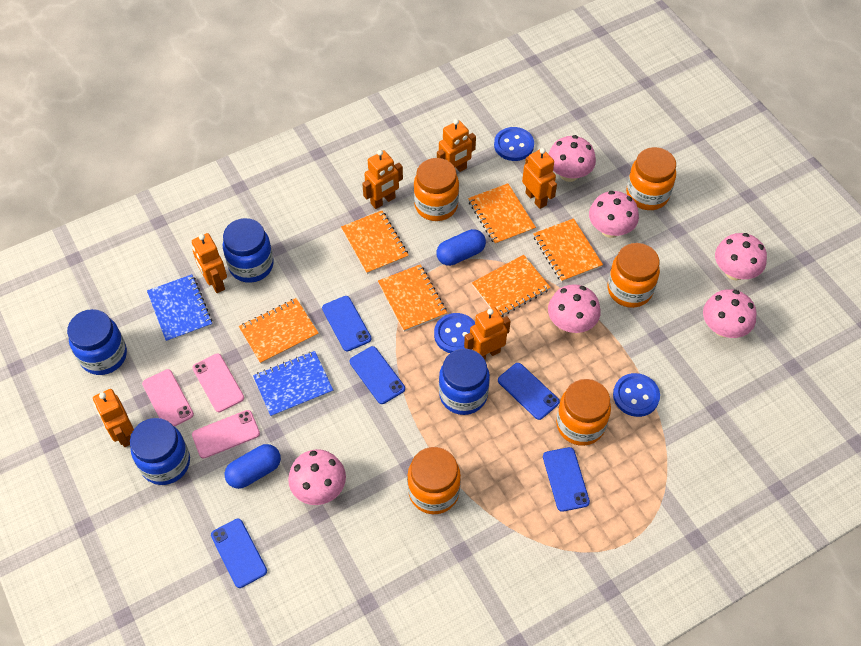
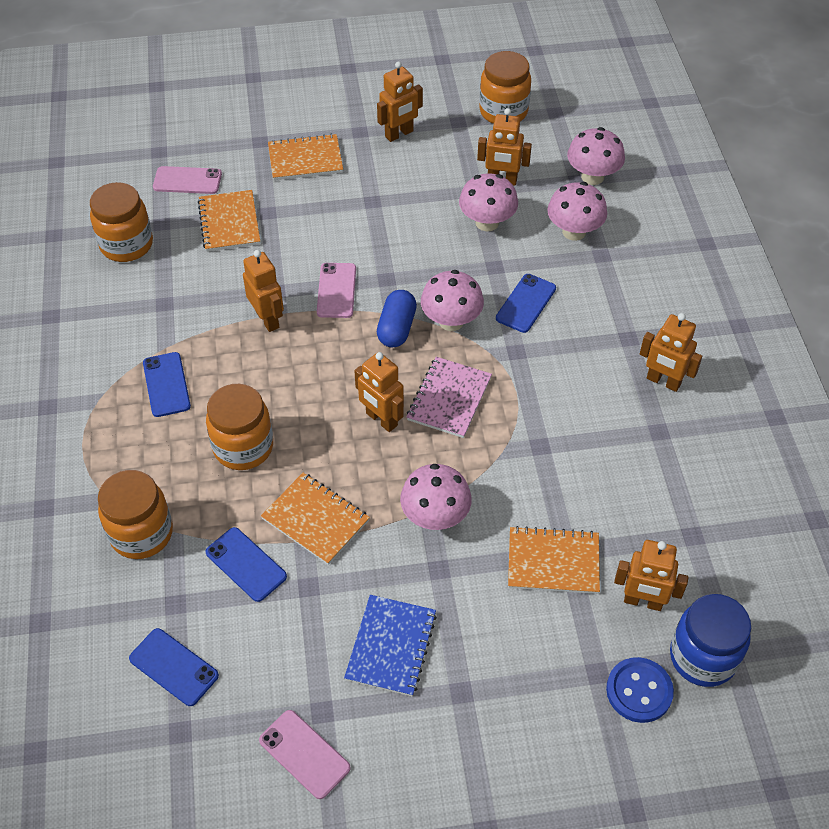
blue button: 3 -> 1
blue capsule: 2 -> 1
blue jar: 4 -> 1
blue notebook: 2 -> 1
blue phone: 5 -> 4
orange jar: 5 -> 4
orange notebook: 6 -> 4
pink mushroom: 6 -> 5
pink notebook: 0 -> 1

